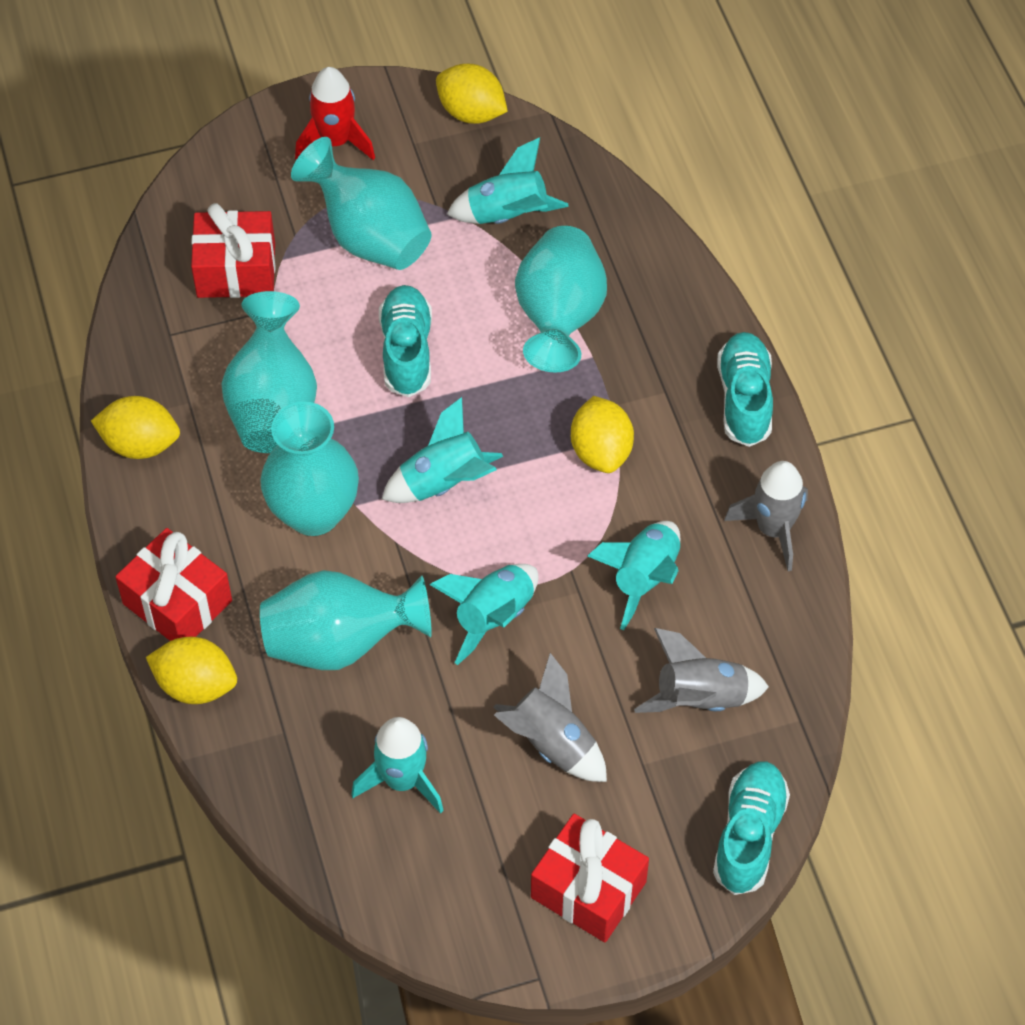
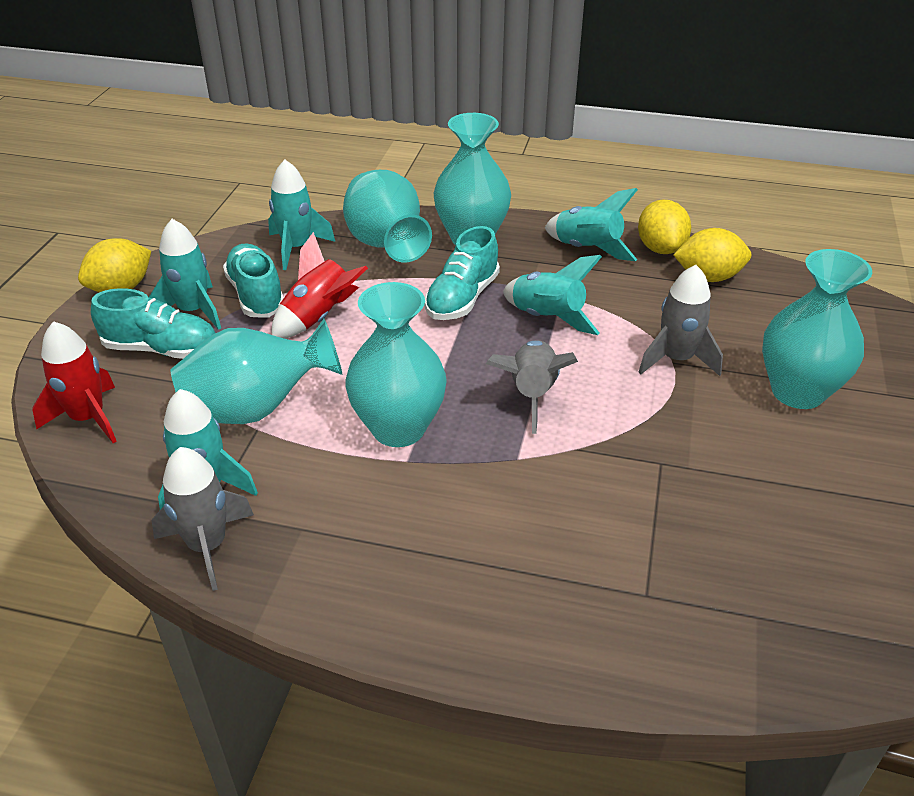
red gift: 3 -> 0
red rocket: 1 -> 2
yellow lemon: 4 -> 3

